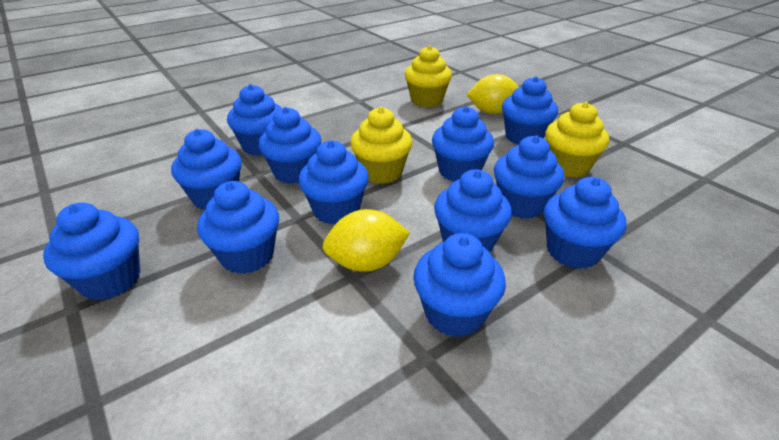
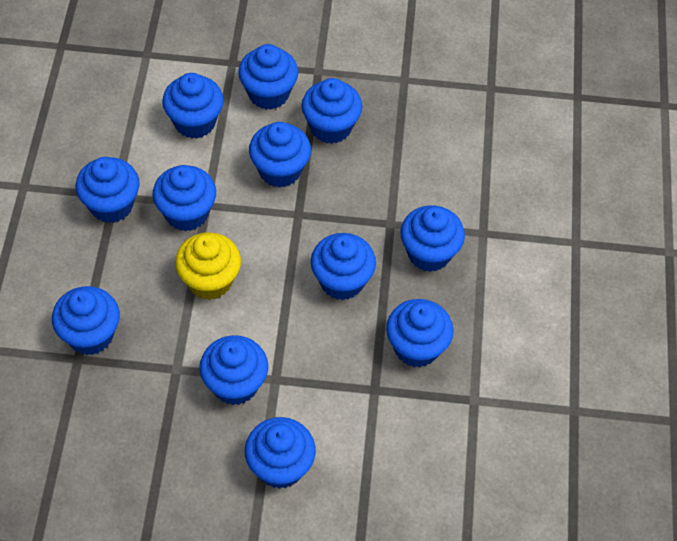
yellow cupcake: 3 -> 1
yellow lemon: 2 -> 0

